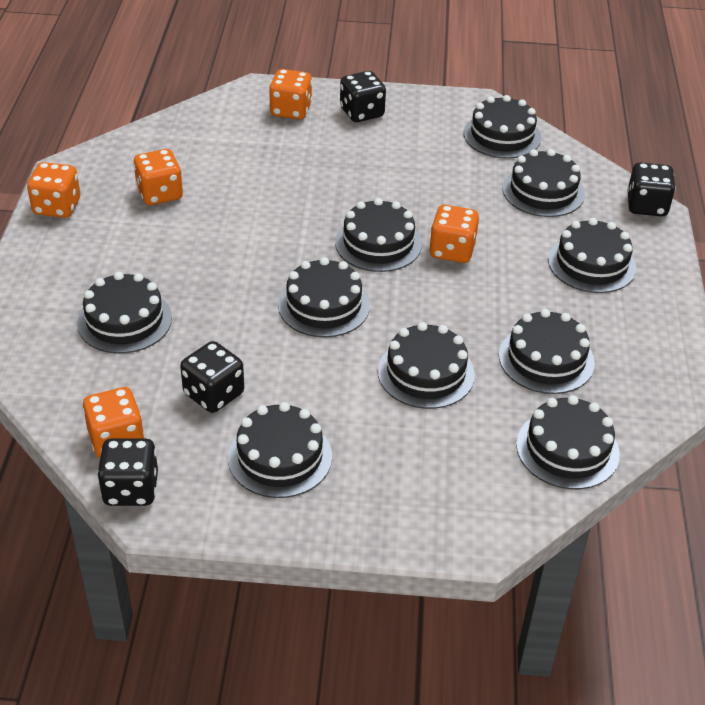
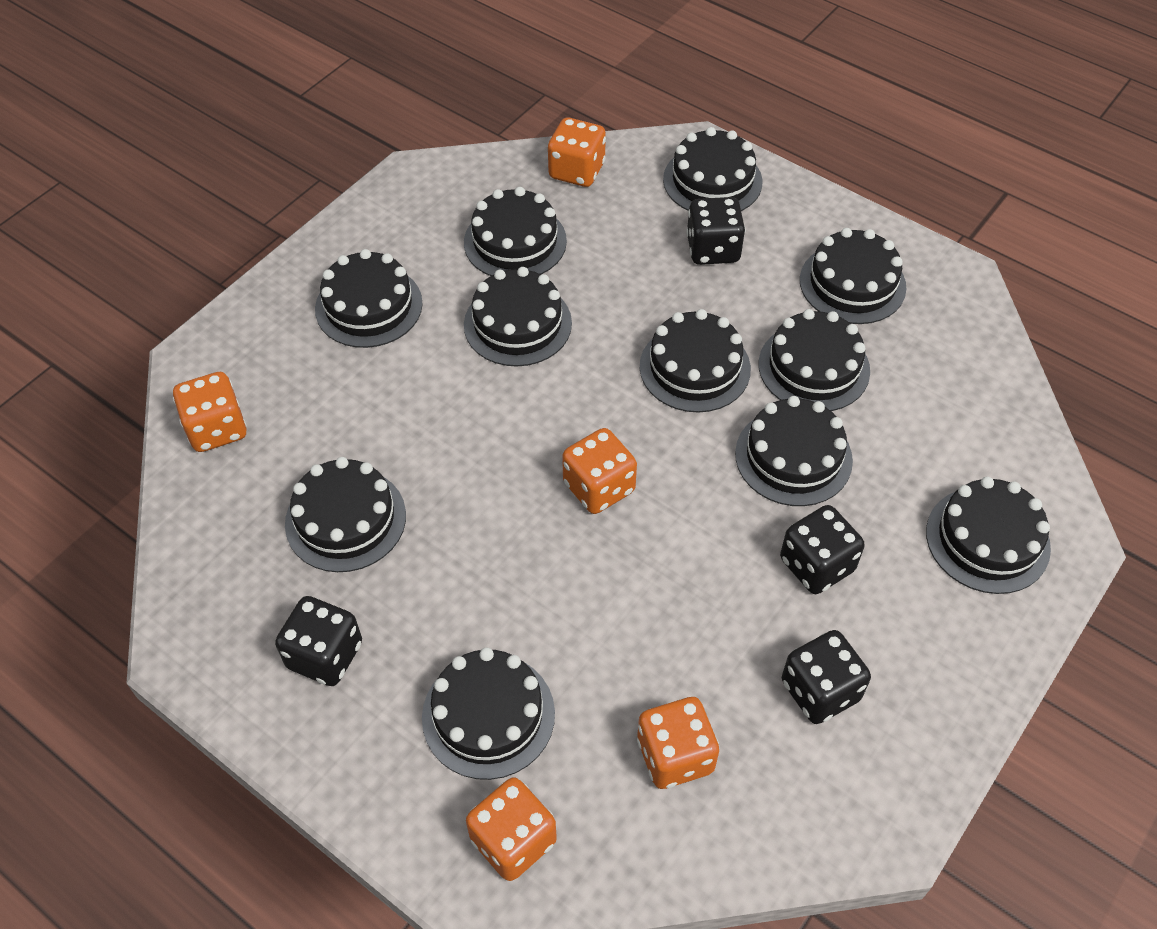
black cake: 10 -> 11

